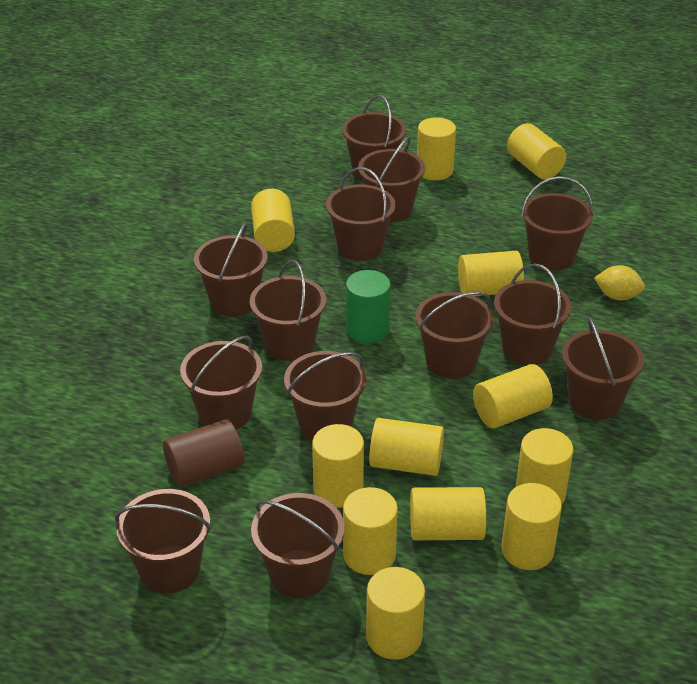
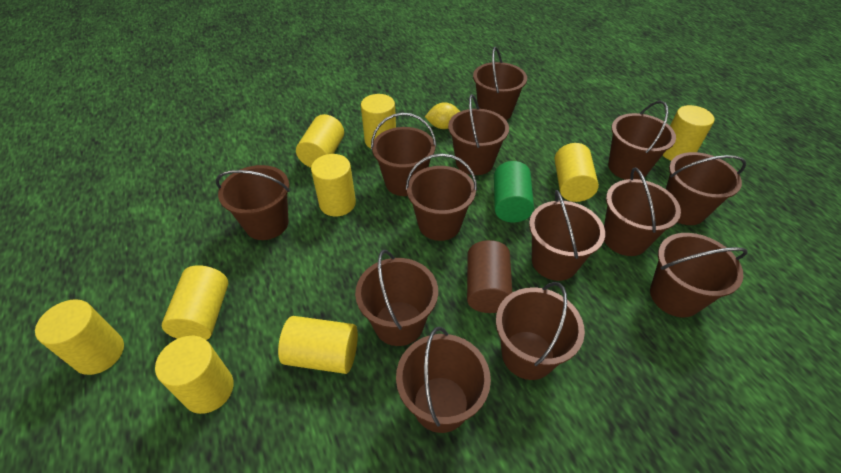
yellow cylinder: 12 -> 9

